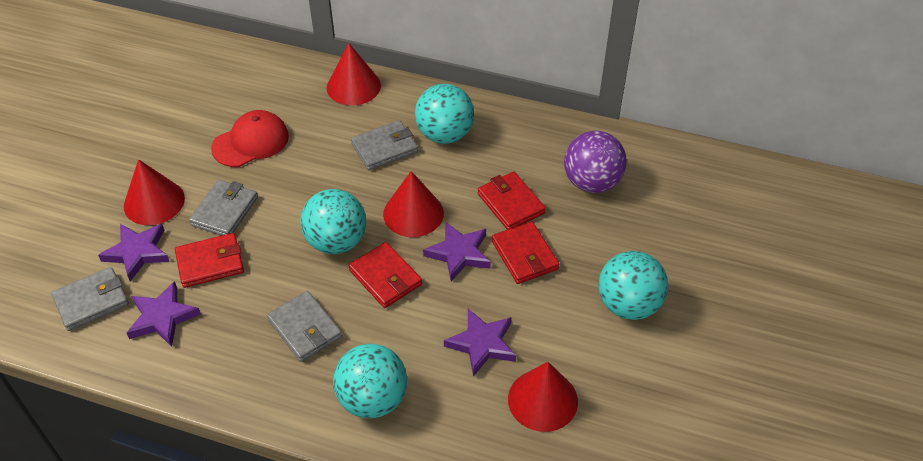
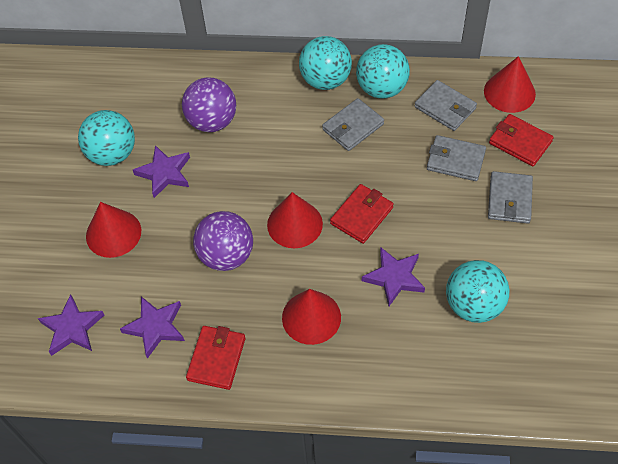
purple ball: 1 -> 2
red cap: 1 -> 0
red wallet: 4 -> 3

